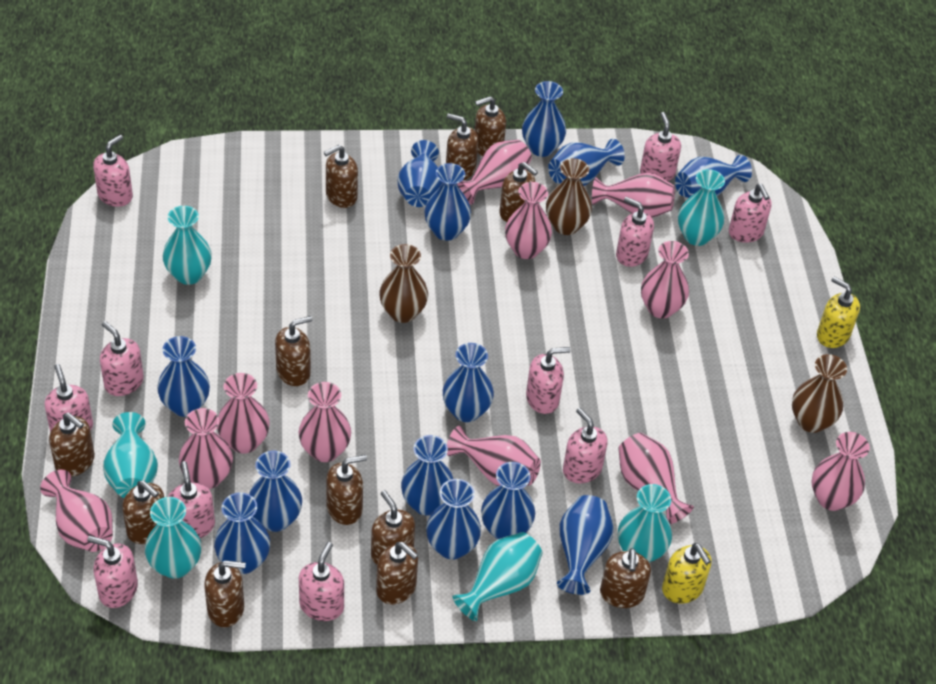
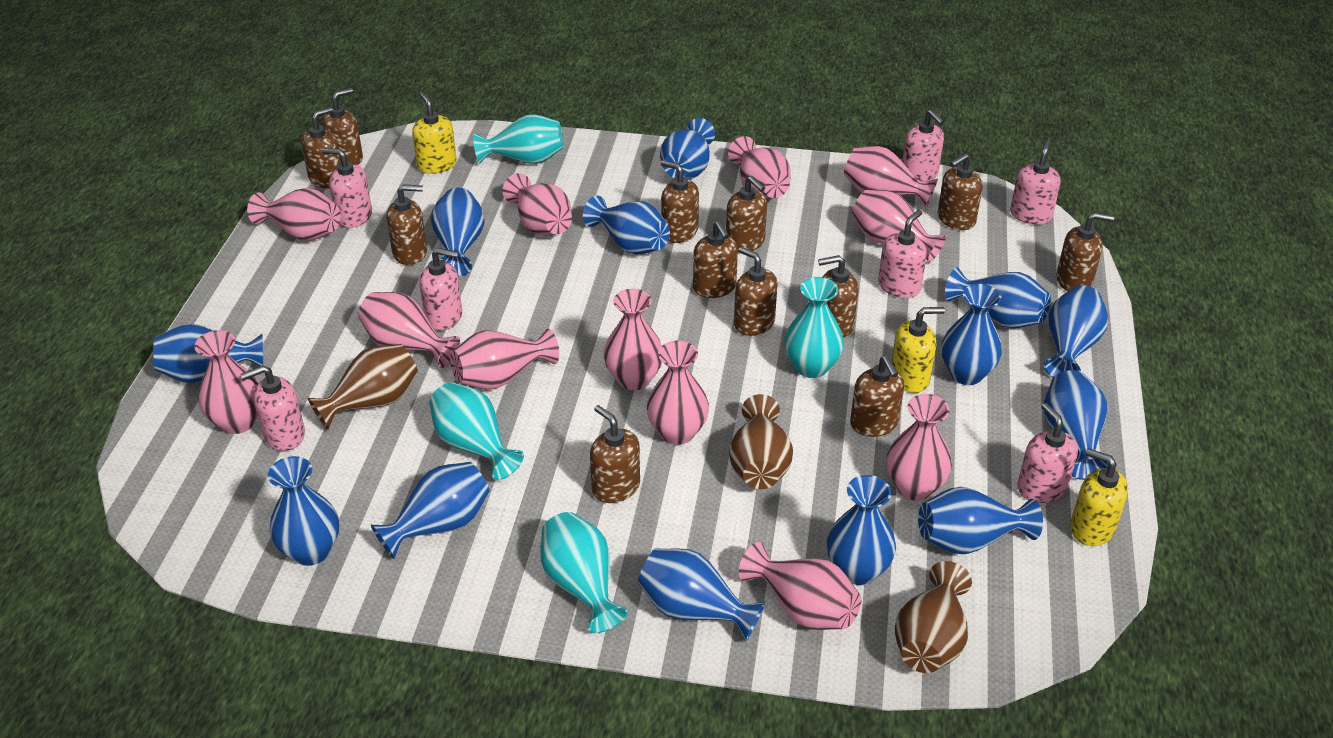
pink soap dispenser: 11 -> 7
pink vase: 11 -> 12
turquoise vase: 6 -> 4
yellow soap dispenser: 2 -> 3

